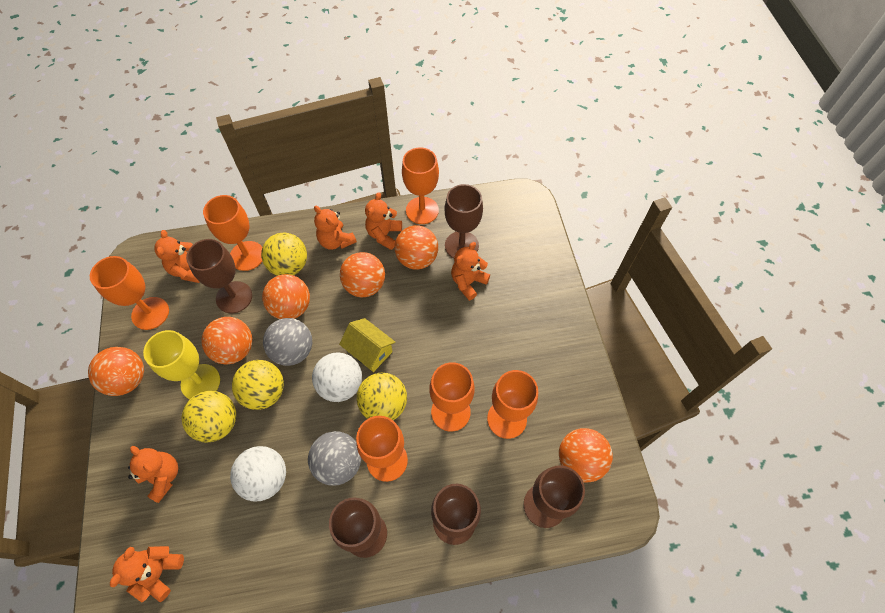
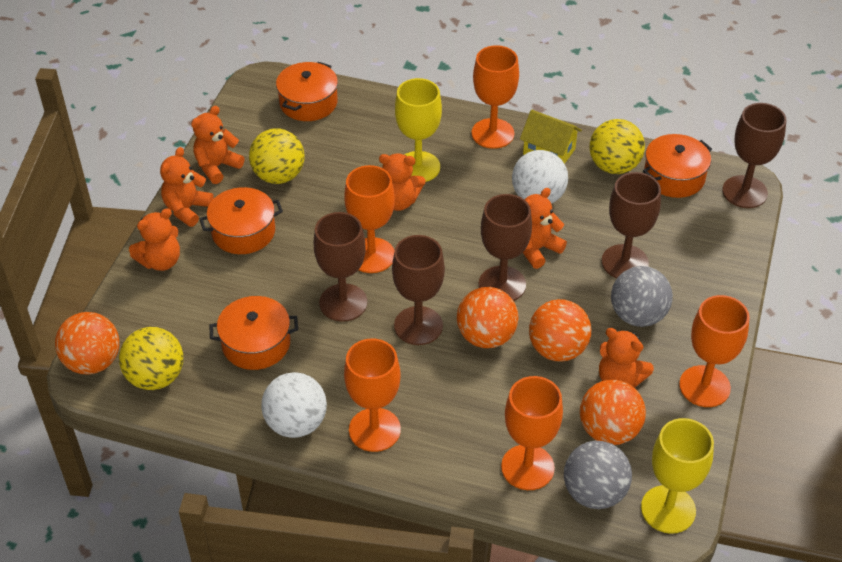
orange ball: 6 -> 4
orange goblet: 6 -> 5
orange pot: 0 -> 4
yellow ball: 4 -> 3
yellow goblet: 1 -> 2

